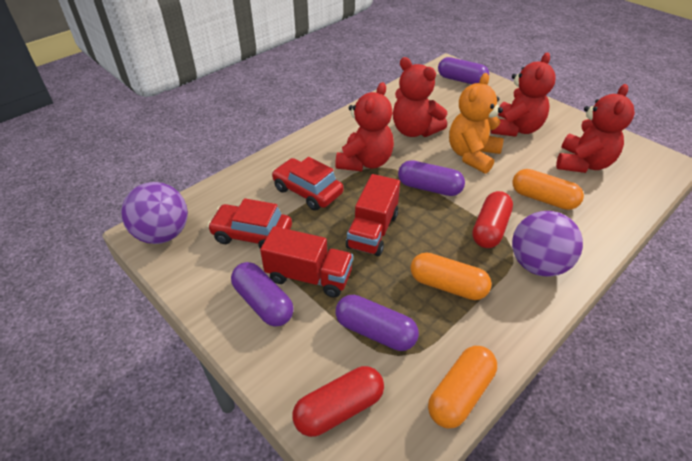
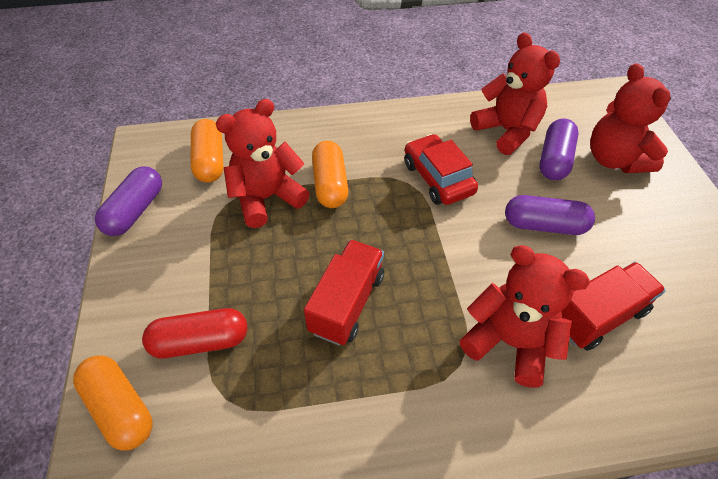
orange teddy bear: 1 -> 0
purple ball: 2 -> 0
purple capsule: 4 -> 3
red capsule: 2 -> 1
red car: 2 -> 1

